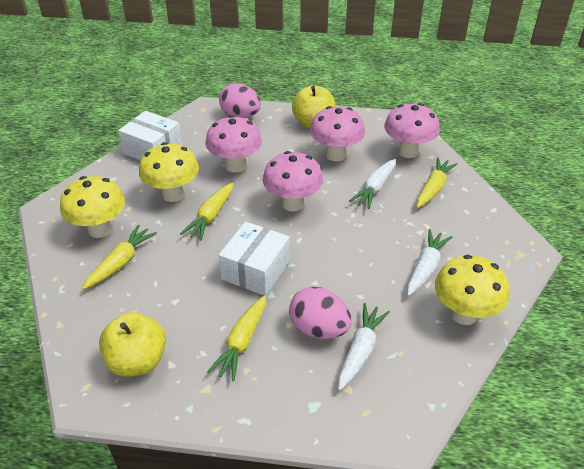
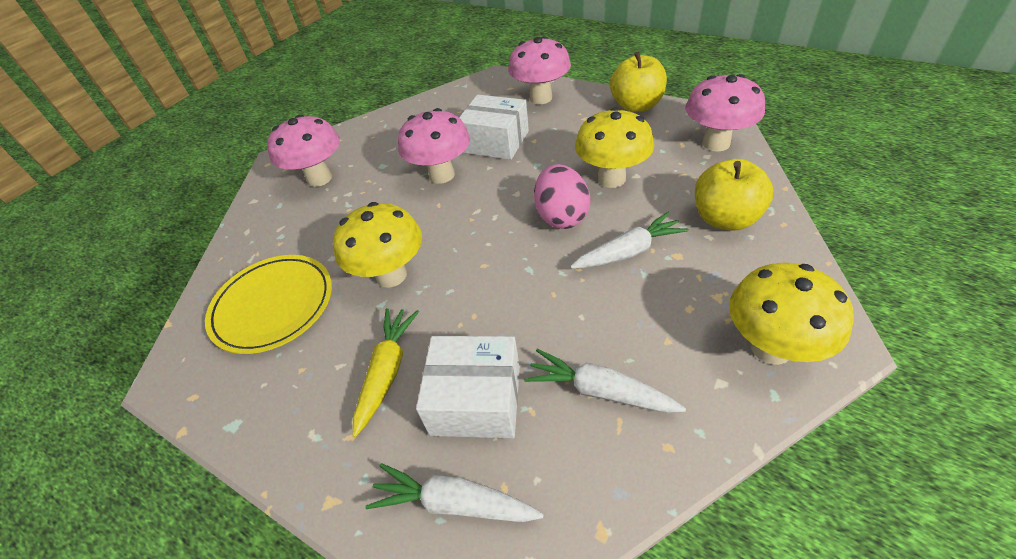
pink egg: 2 -> 1
yellow carrot: 4 -> 1
yellow plate: 0 -> 1

